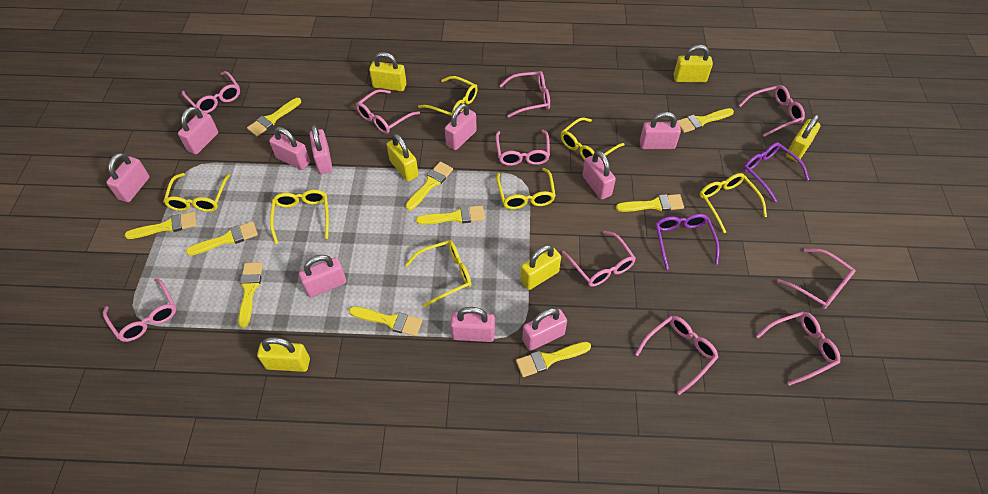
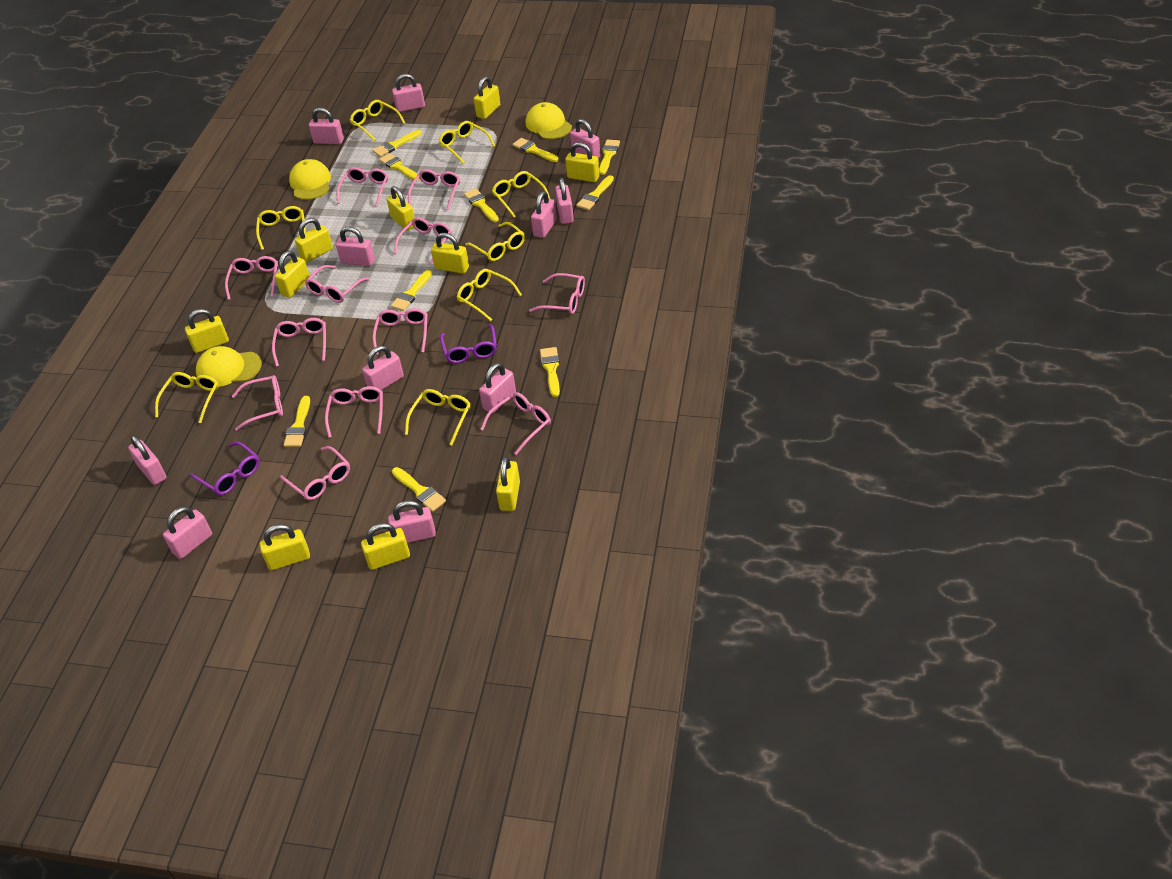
pink glasses: 10 -> 12
pink padlock: 10 -> 11
yellow cap: 0 -> 3
yellow glasses: 7 -> 8
yellow padlock: 6 -> 10

